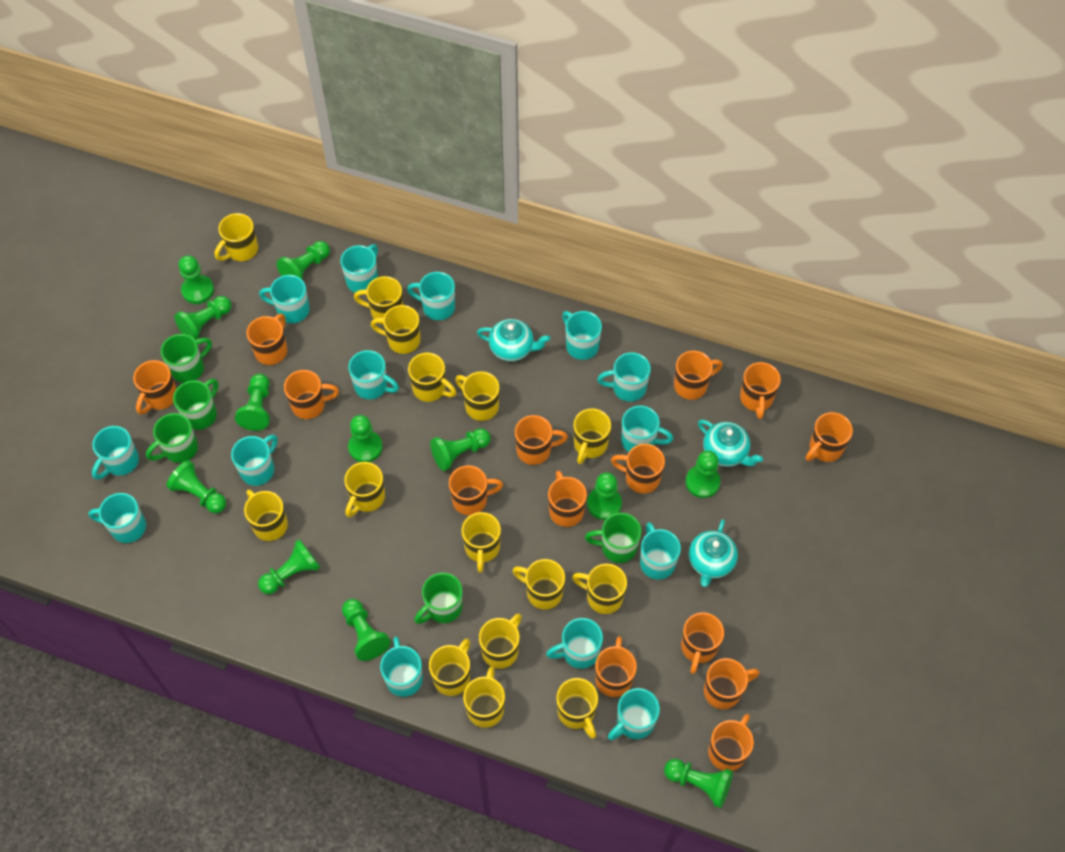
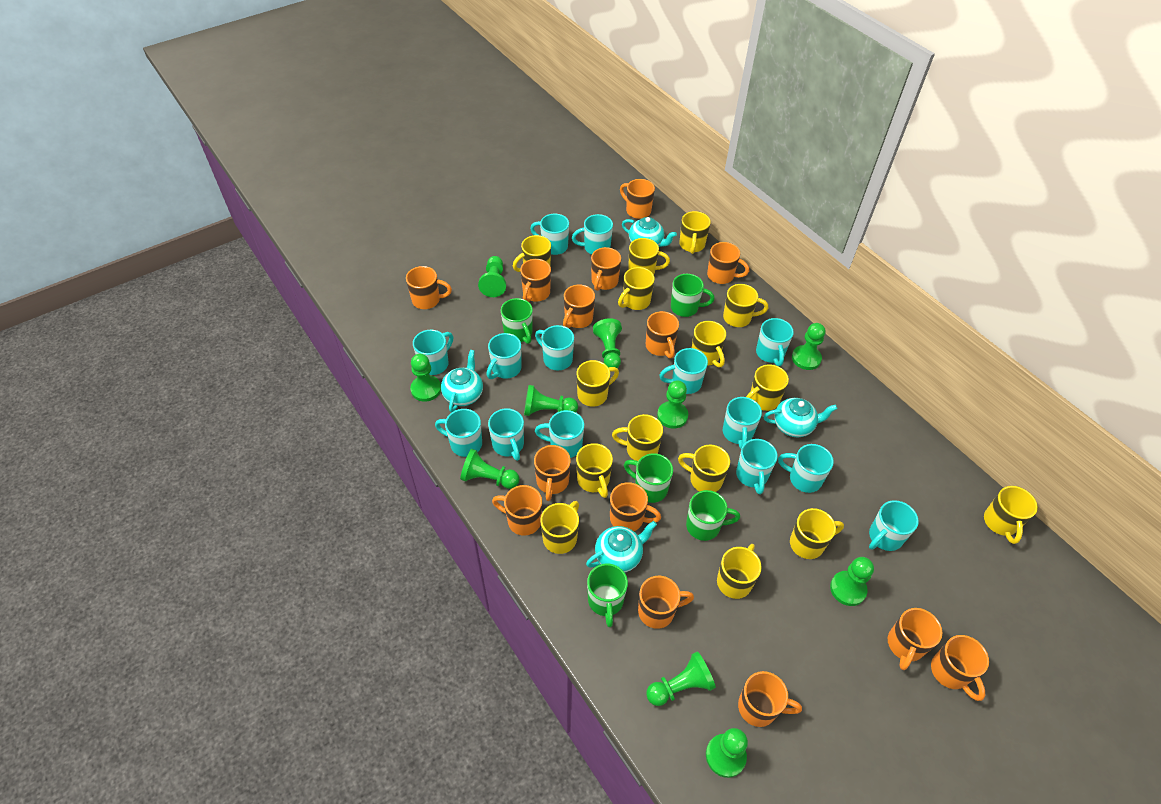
green pawn: 12 -> 10
turquoise teapot: 3 -> 4

